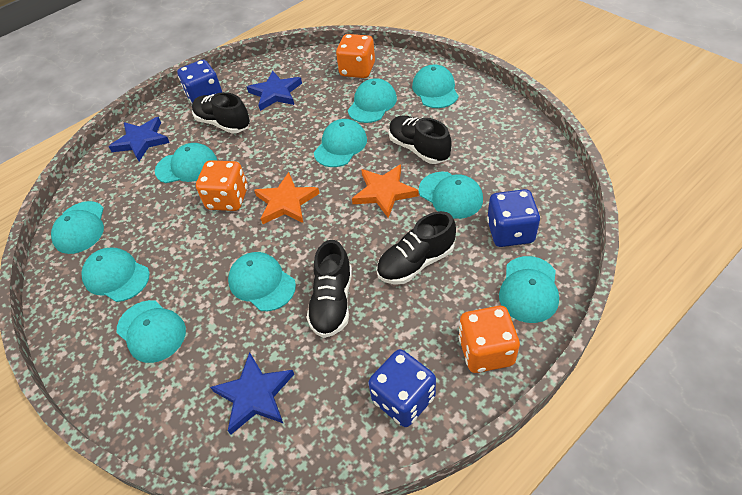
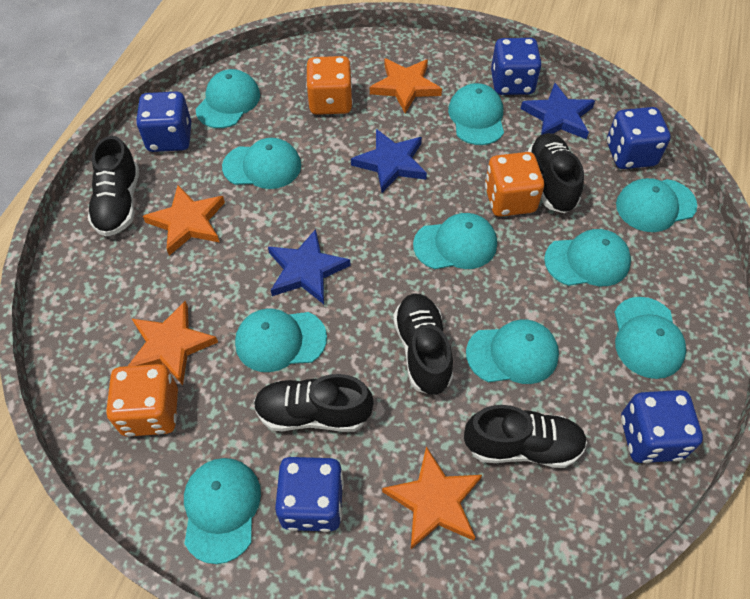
black shoe: 4 -> 5
blue dice: 3 -> 5
orange star: 2 -> 4

